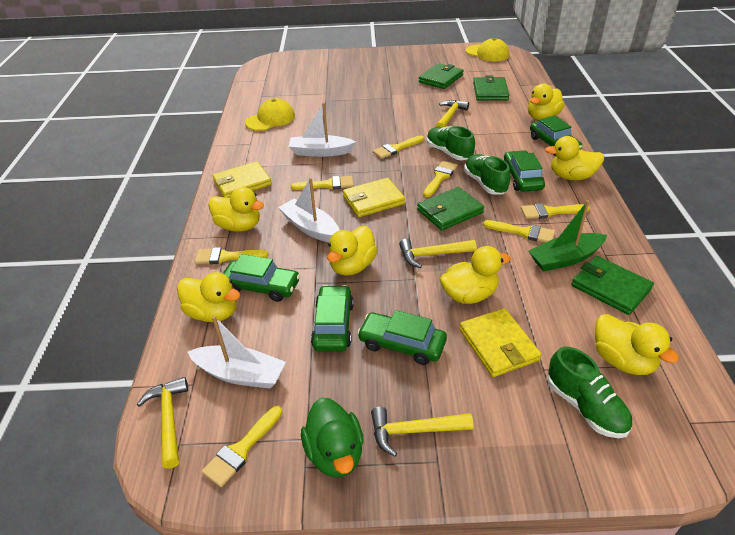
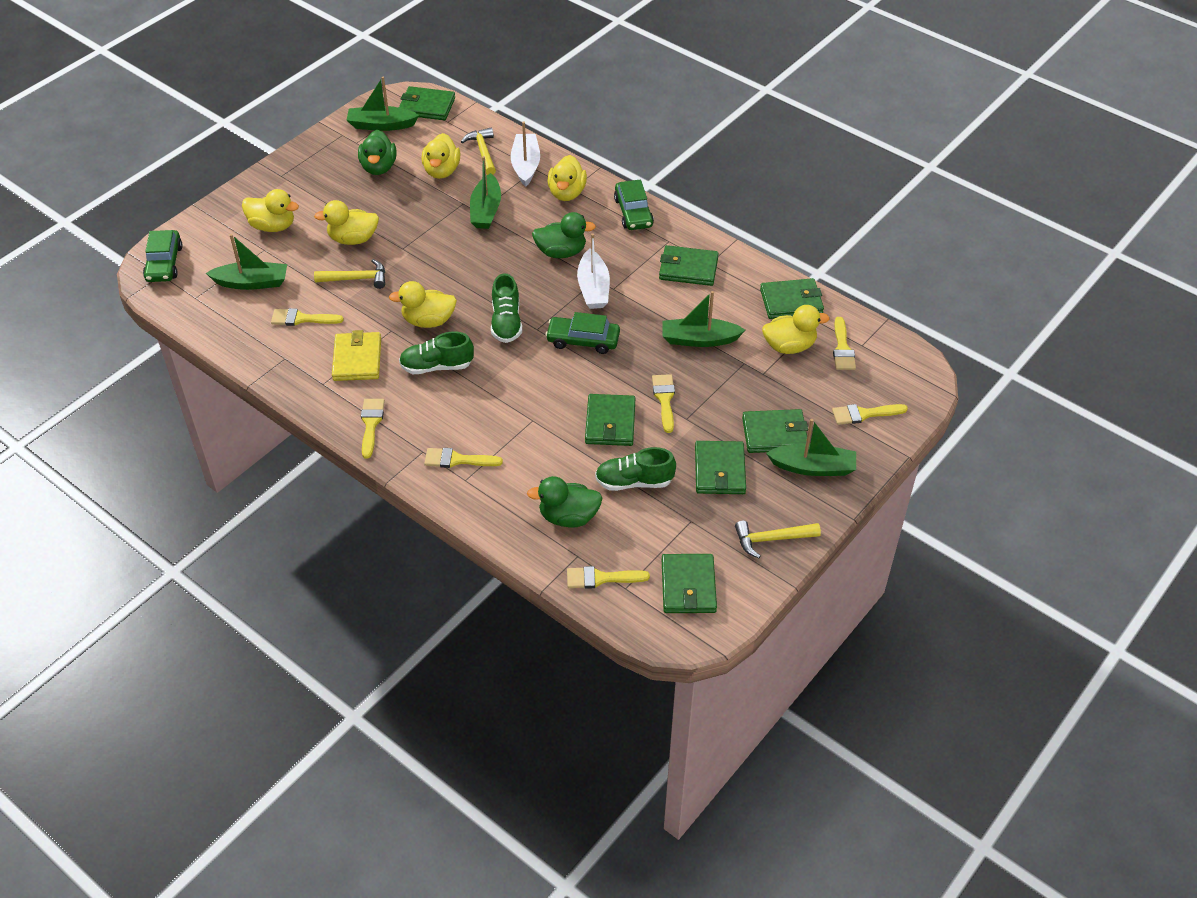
green boat: 1 -> 5
green car: 5 -> 3
green duck: 1 -> 3
green wallet: 4 -> 7
white boat: 3 -> 2
yellow cap: 2 -> 0
yellow duck: 7 -> 6
yellow hammer: 4 -> 3
yellow wallet: 3 -> 1

